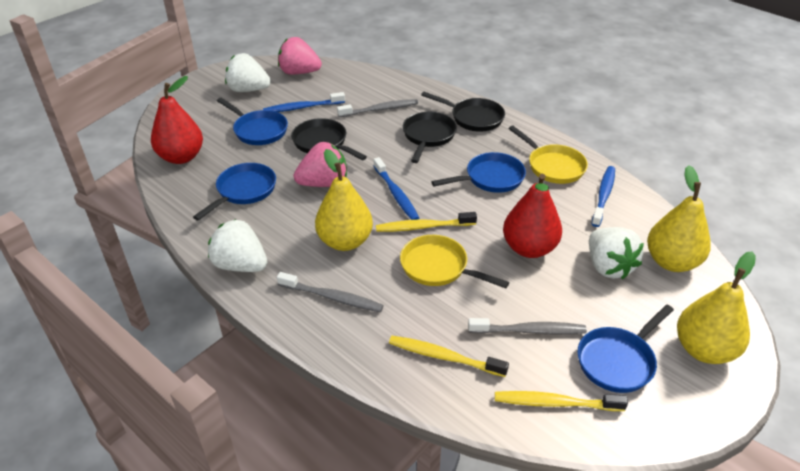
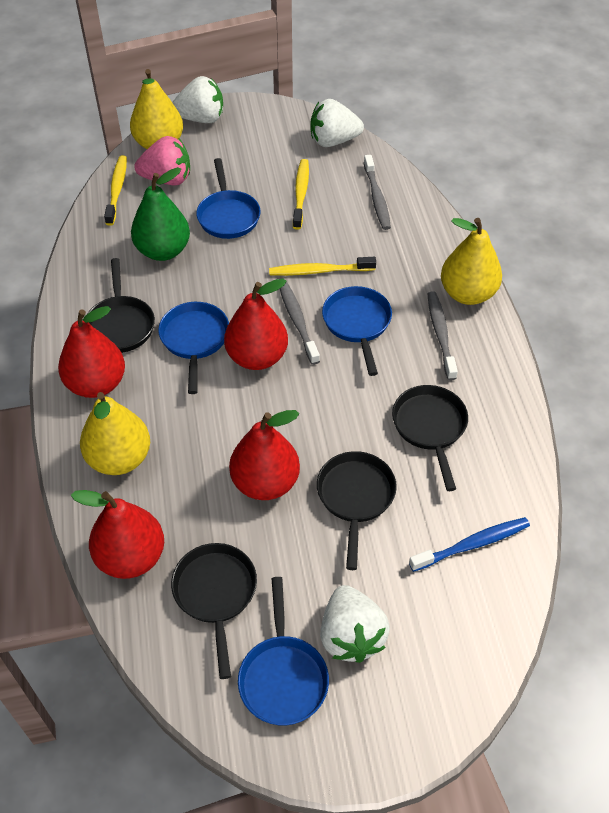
black pan: 3 -> 4
blue toothbrush: 3 -> 1
green pear: 0 -> 1
pink strawberry: 2 -> 1
red pear: 2 -> 4
yellow pan: 2 -> 0

